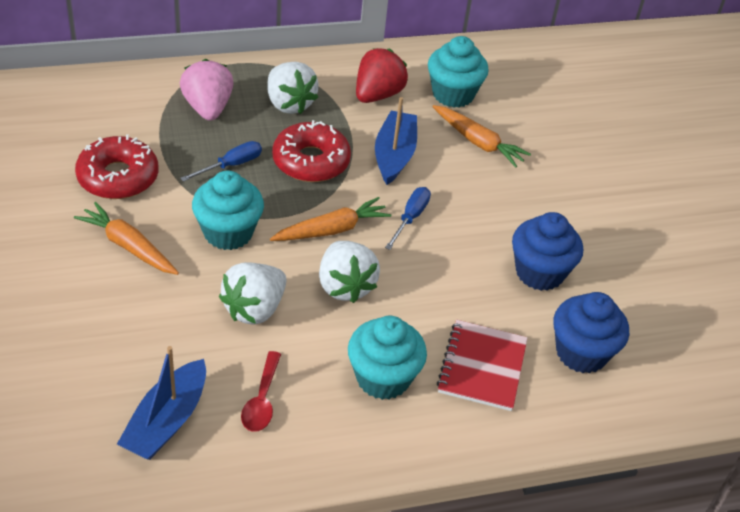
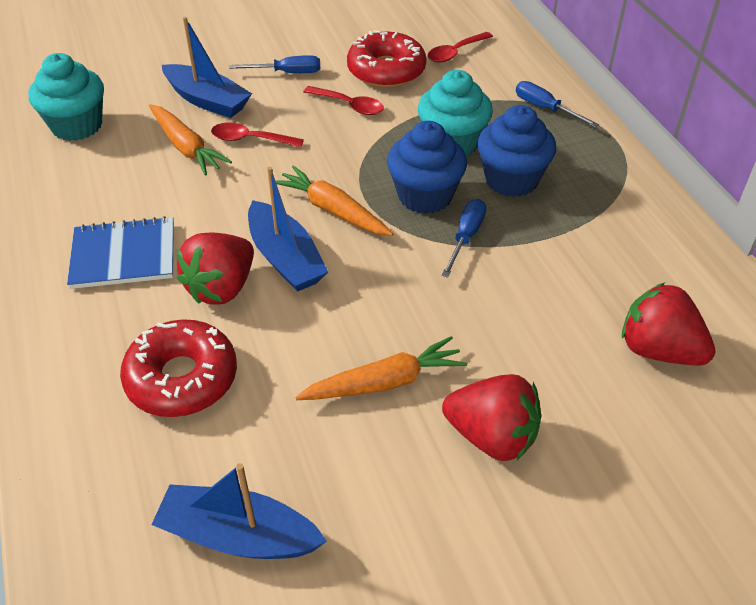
blue boat: 2 -> 3
blue notebook: 0 -> 1
blue screwdriver: 2 -> 3
pink strawberry: 1 -> 0
red notebook: 1 -> 0
red spoon: 1 -> 3
red strawberry: 1 -> 3
turquoise cupcake: 3 -> 2
white strawberry: 3 -> 0

